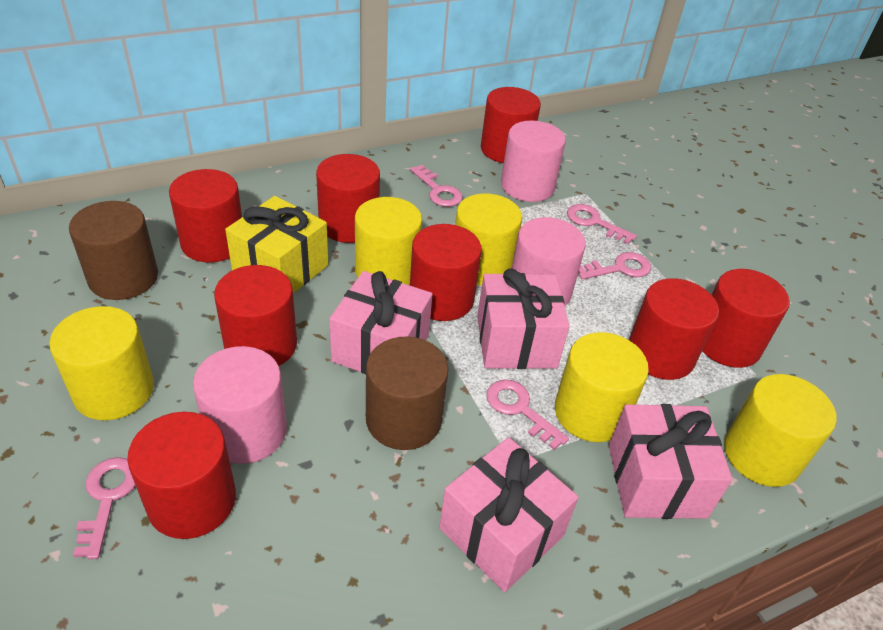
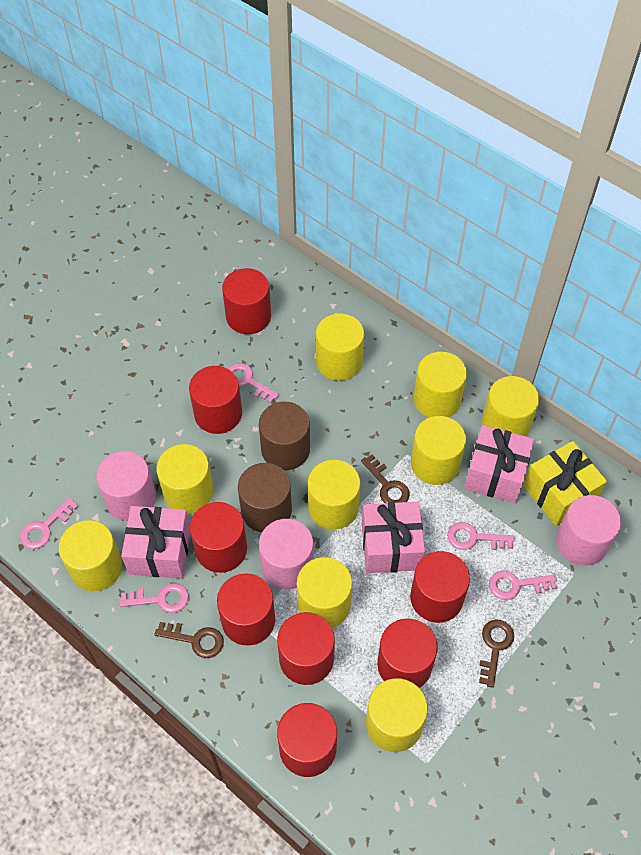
brown key: 0 -> 3
pink gift: 4 -> 3
yellow cylinder: 5 -> 9

